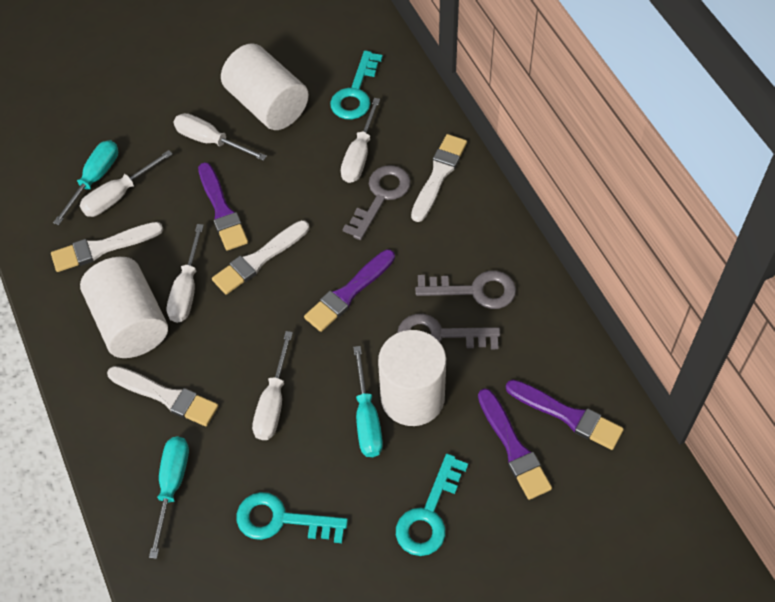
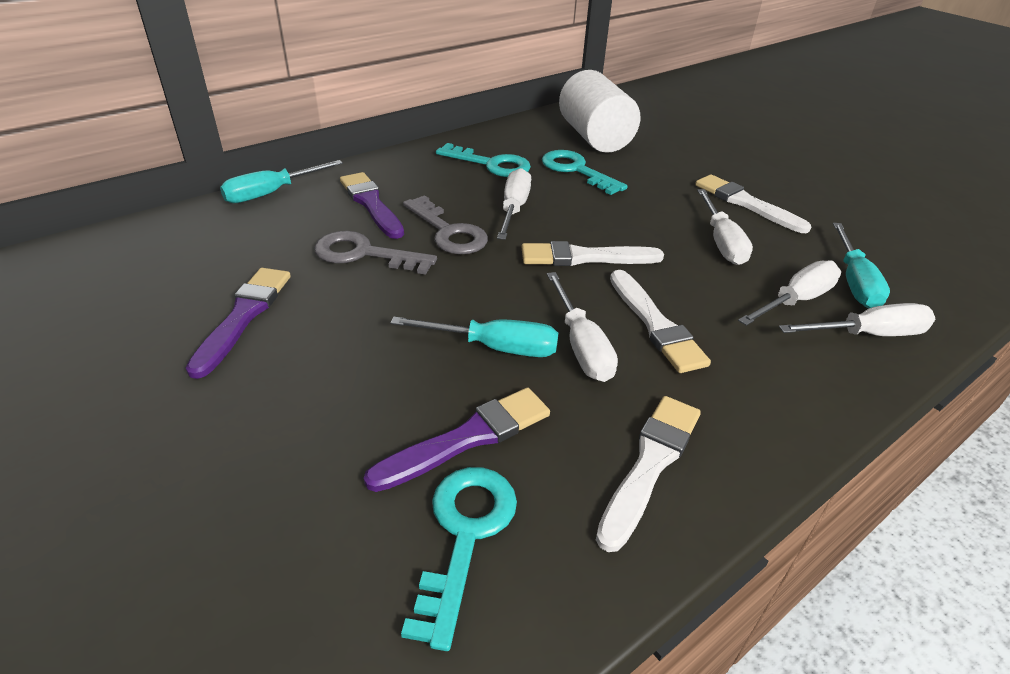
grey key: 3 -> 2
purple brush: 4 -> 3
white cylinder: 3 -> 1

